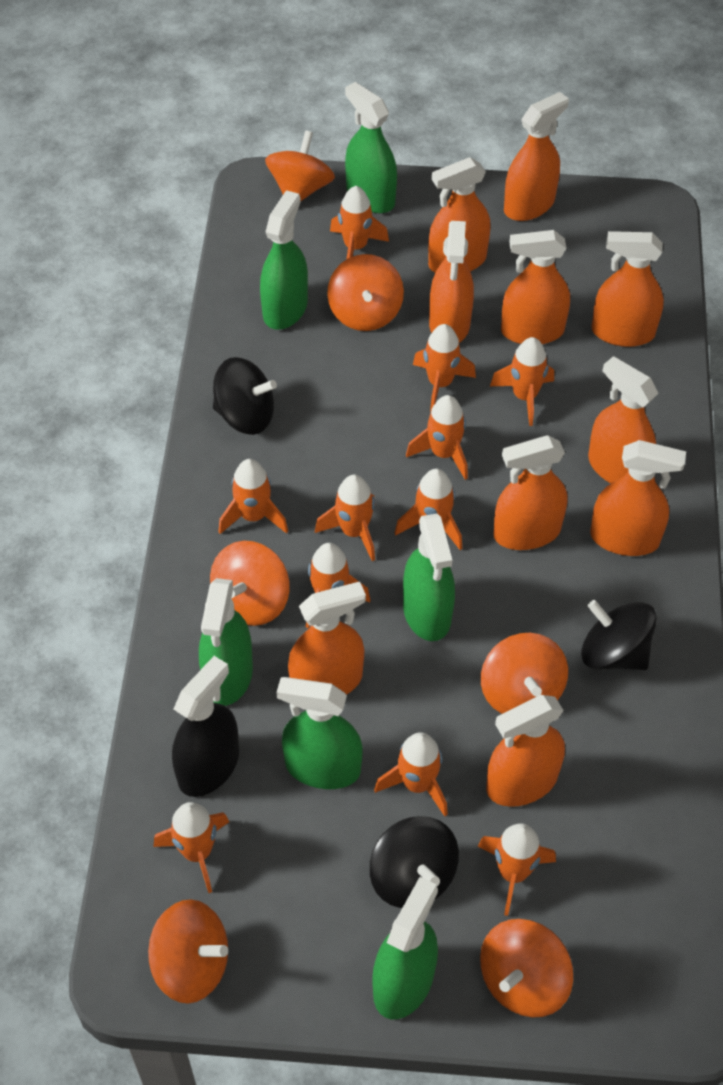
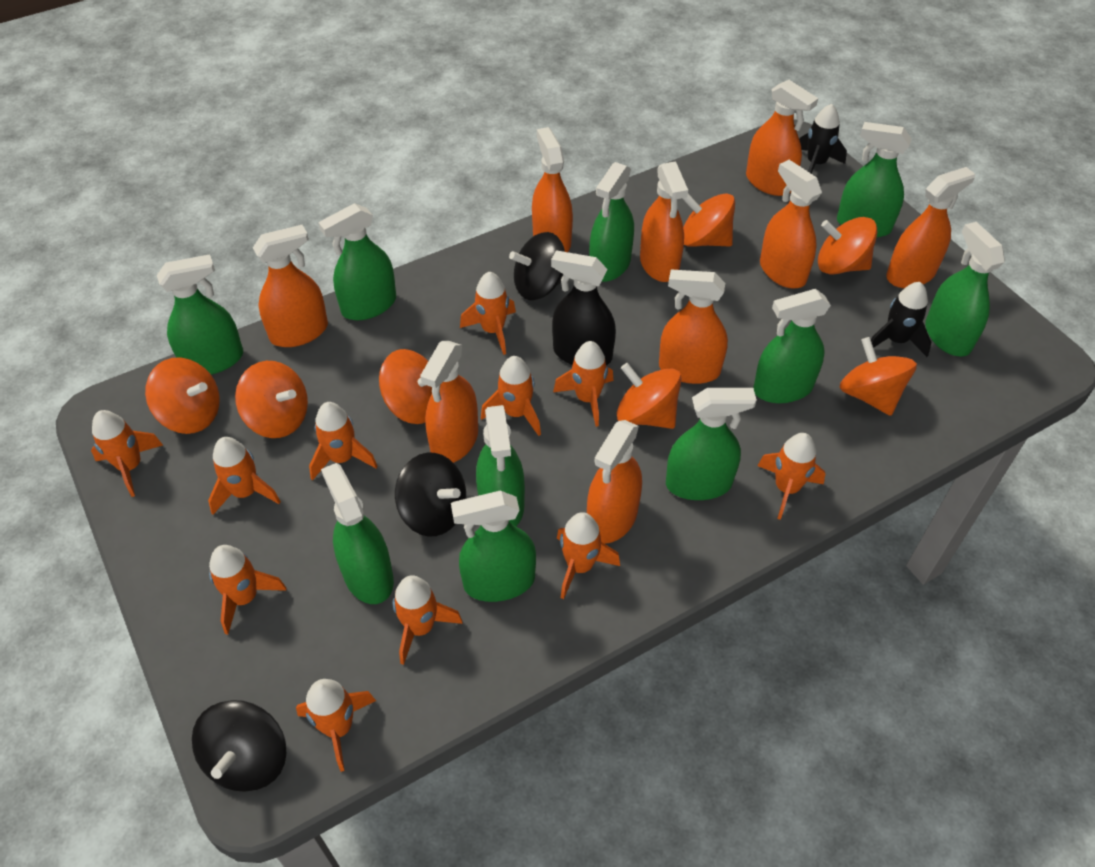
black rocket: 0 -> 2
green spray bottle: 6 -> 10
orange spinning top: 6 -> 7
orange spray bottle: 10 -> 9

